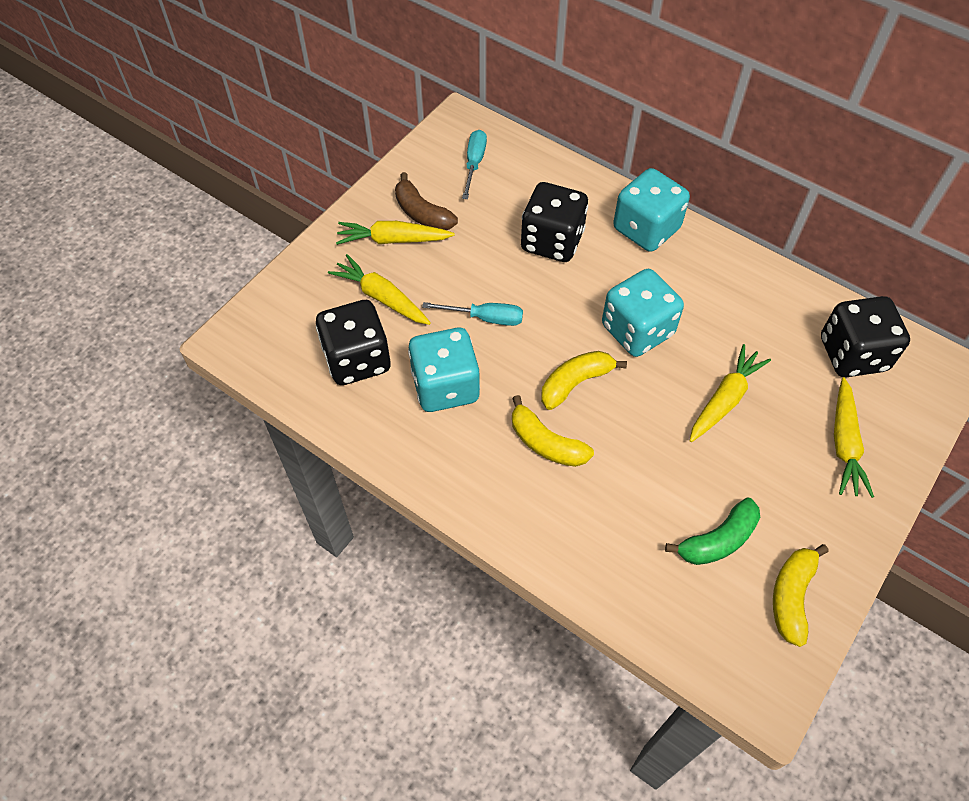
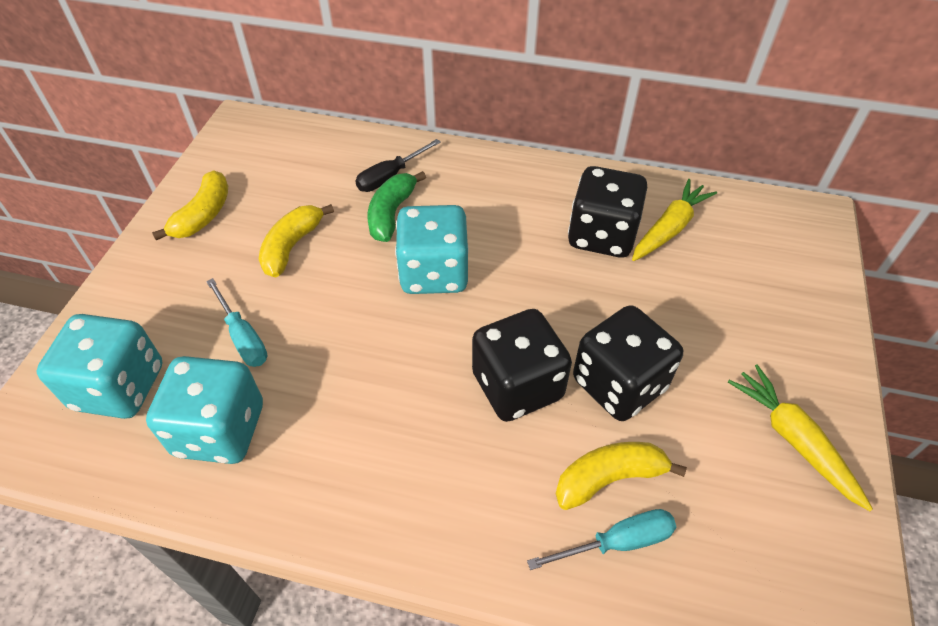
black screwdriver: 0 -> 1
brown banana: 1 -> 0
yellow carrot: 4 -> 2

